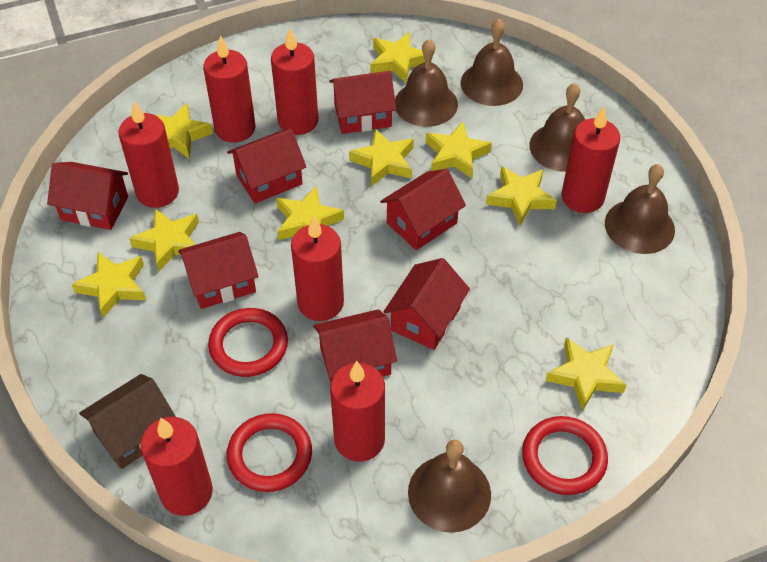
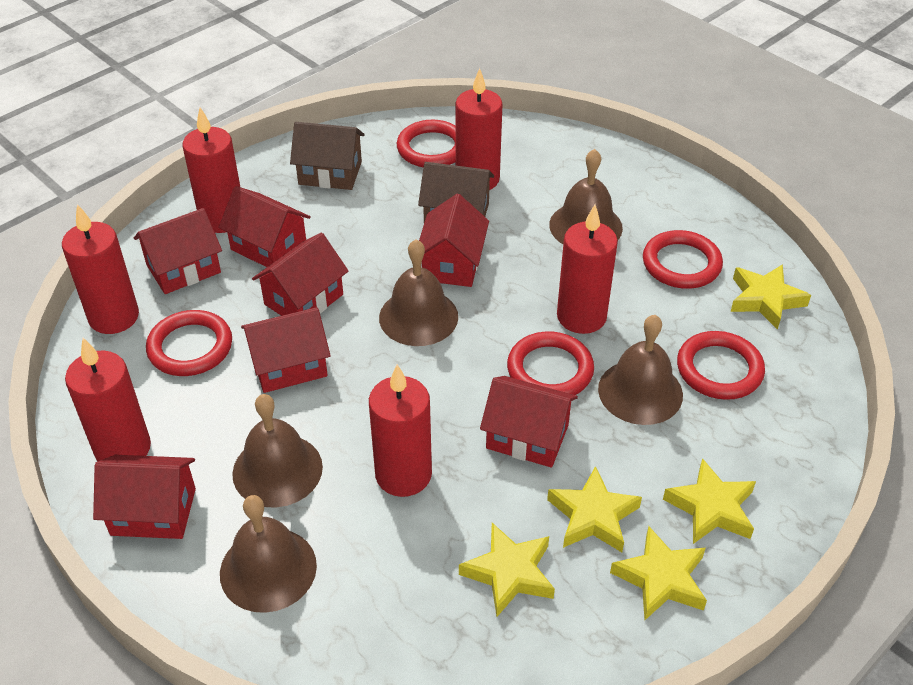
brown house: 1 -> 2
red candle: 7 -> 6
red ring: 3 -> 5
yellow star: 9 -> 5

